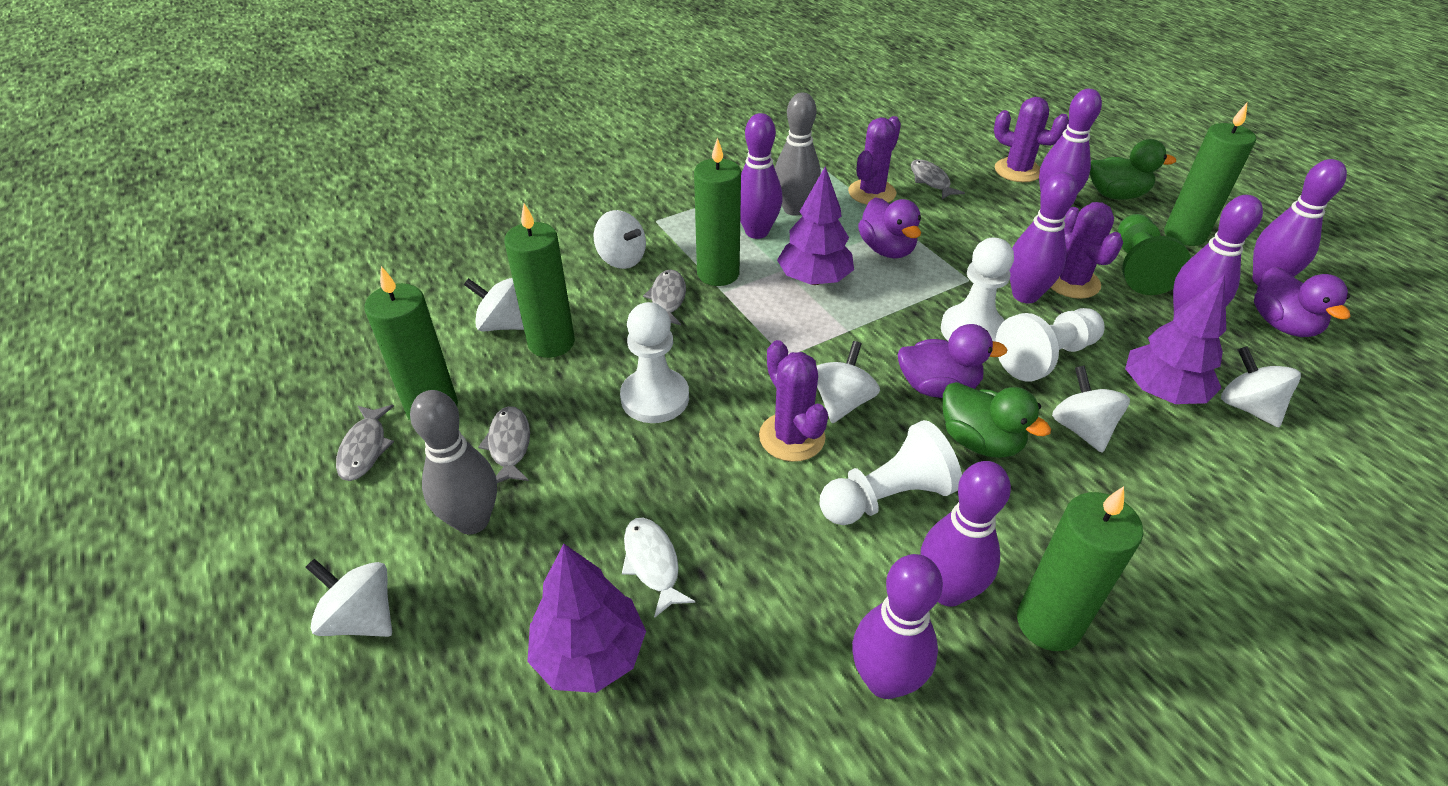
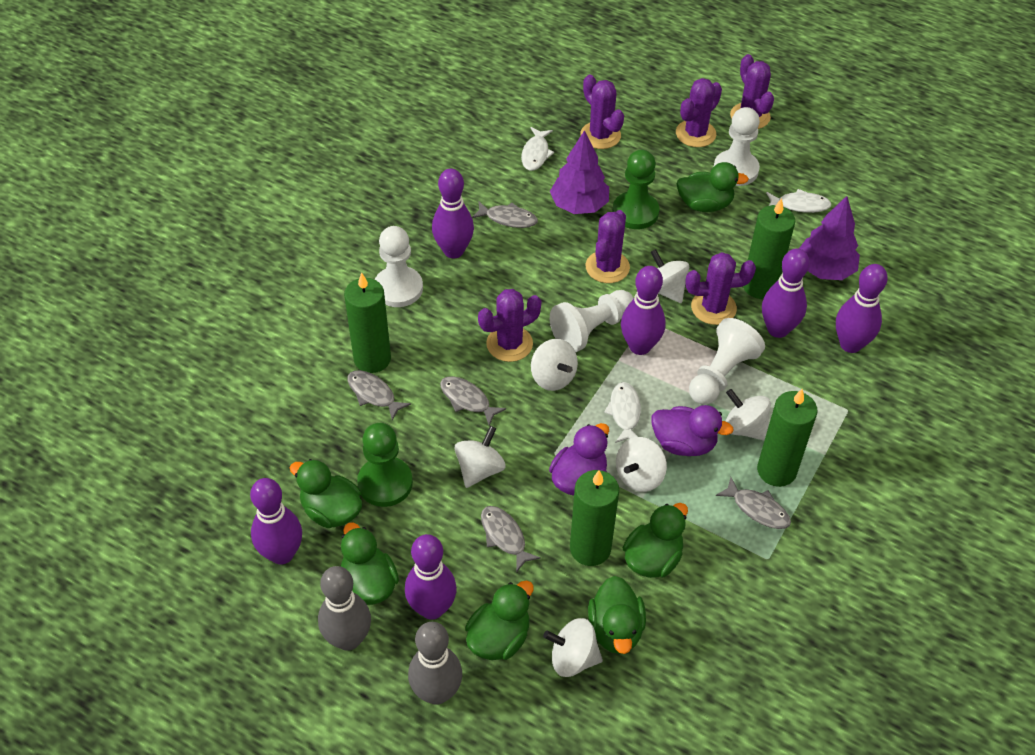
green candle: 5 -> 4
green duck: 2 -> 6
green pawn: 1 -> 2
grey fish: 4 -> 5
purple bowling pin: 7 -> 6
purple cactus: 4 -> 6
purple duck: 3 -> 2
purple tree: 3 -> 2
white fish: 1 -> 3

